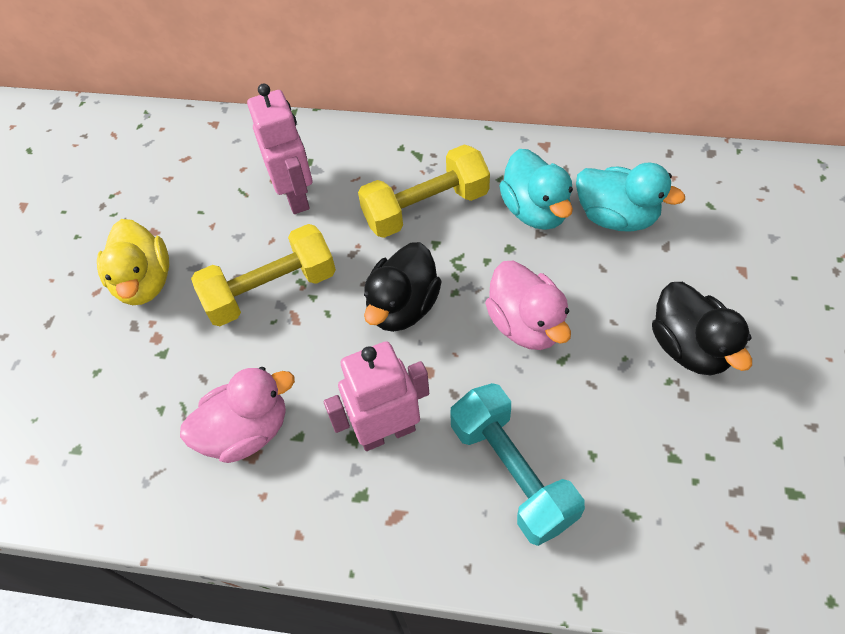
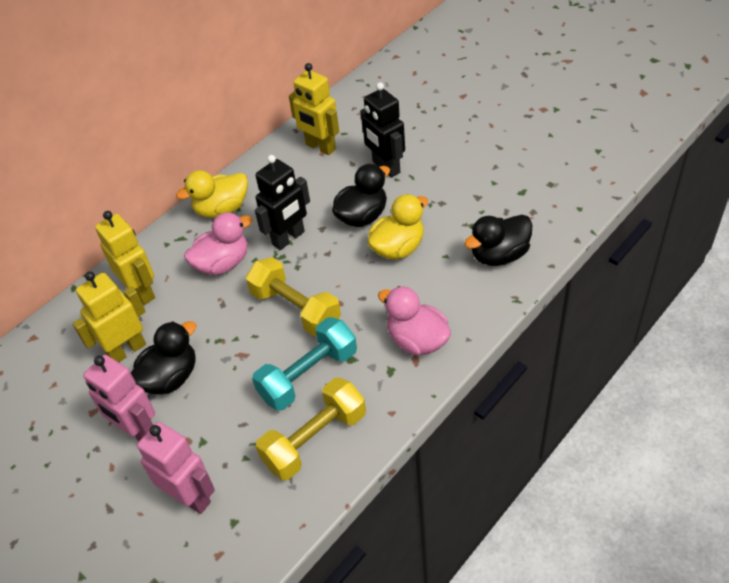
black duck: 2 -> 3
black robot: 0 -> 2
turquoise duck: 2 -> 0
yellow duck: 1 -> 2
yellow robot: 0 -> 3

